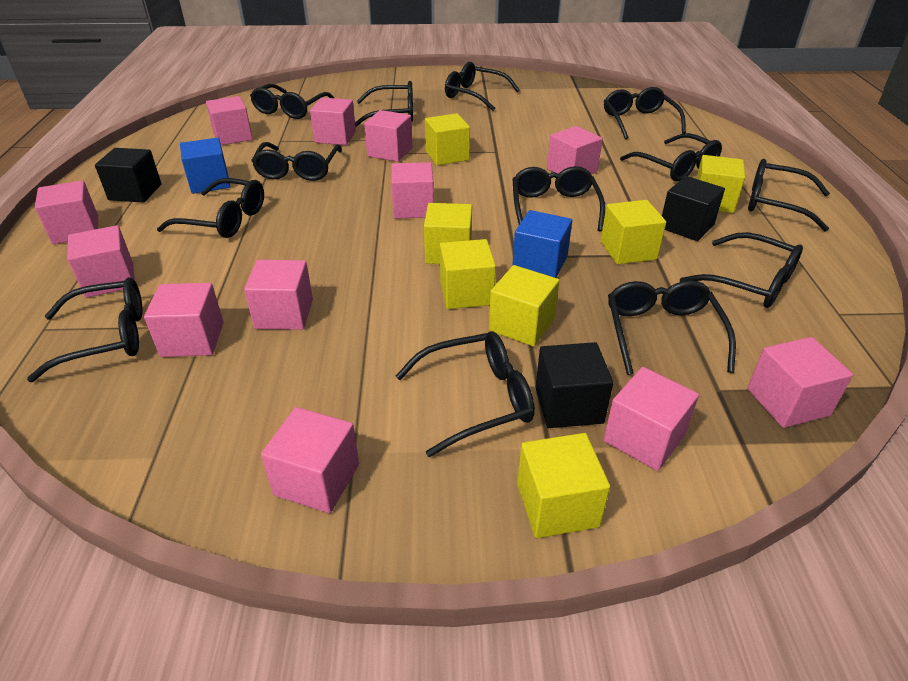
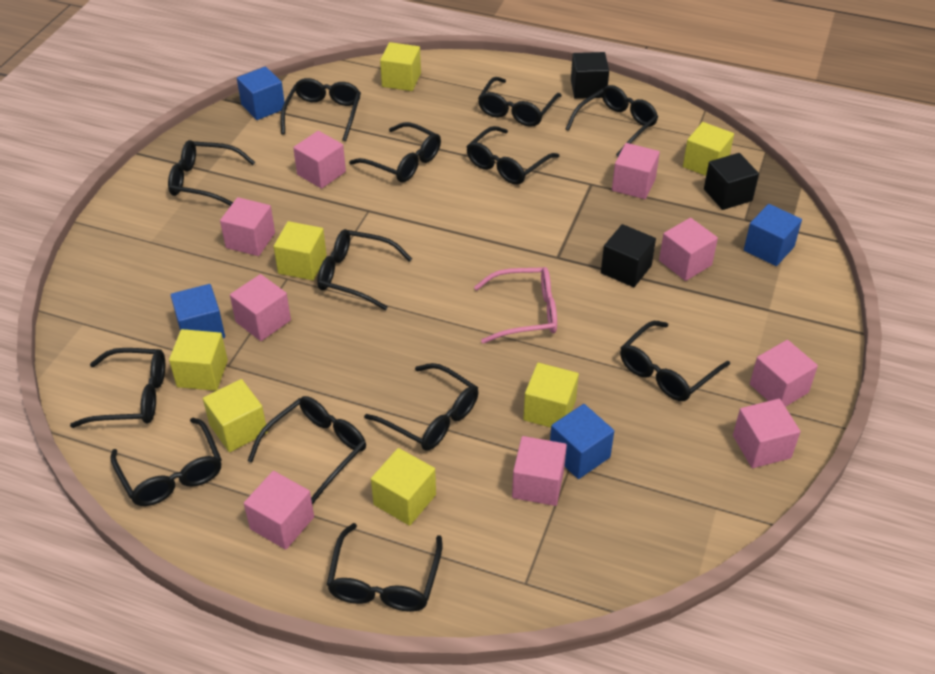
blue cube: 2 -> 4
pink cube: 12 -> 9
pink glasses: 0 -> 1

